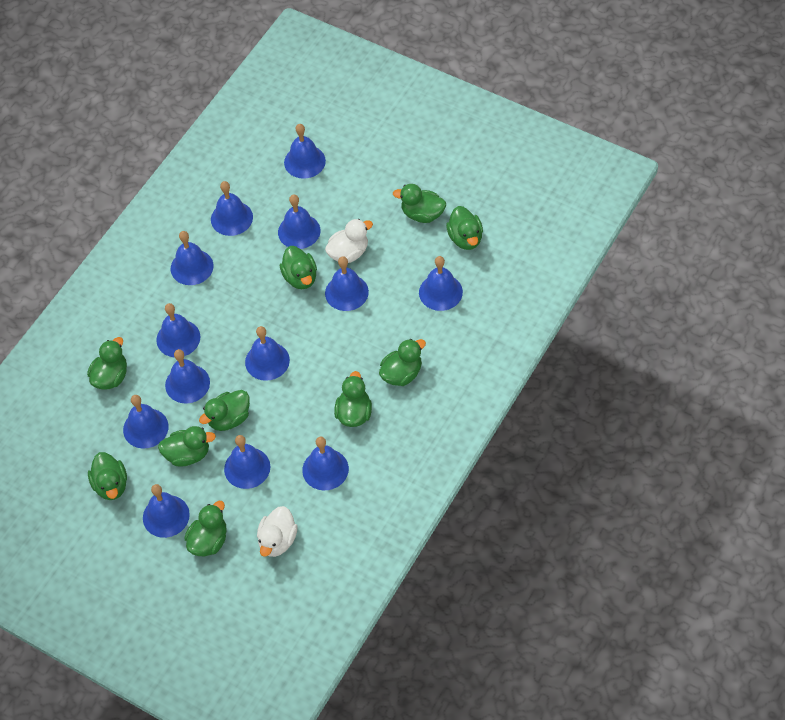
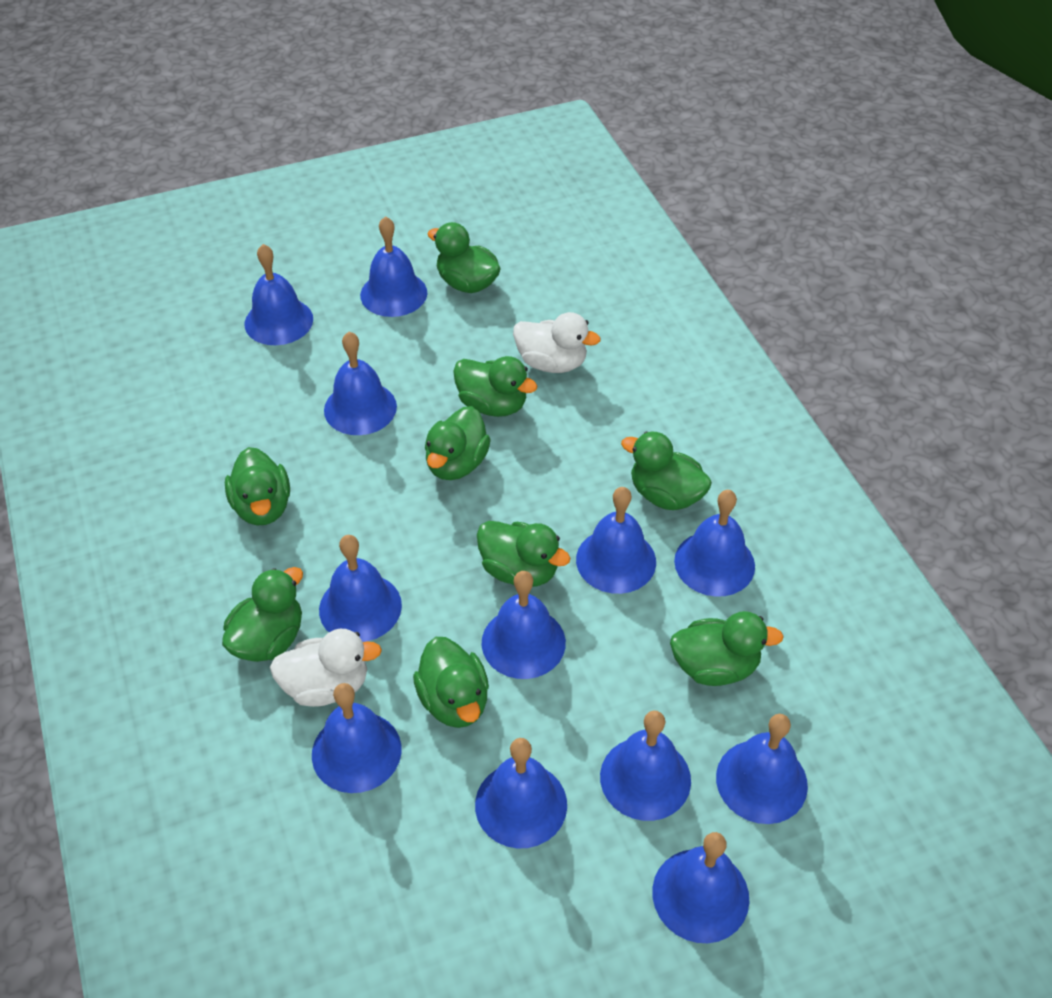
blue bell: 13 -> 12
green duck: 10 -> 9

